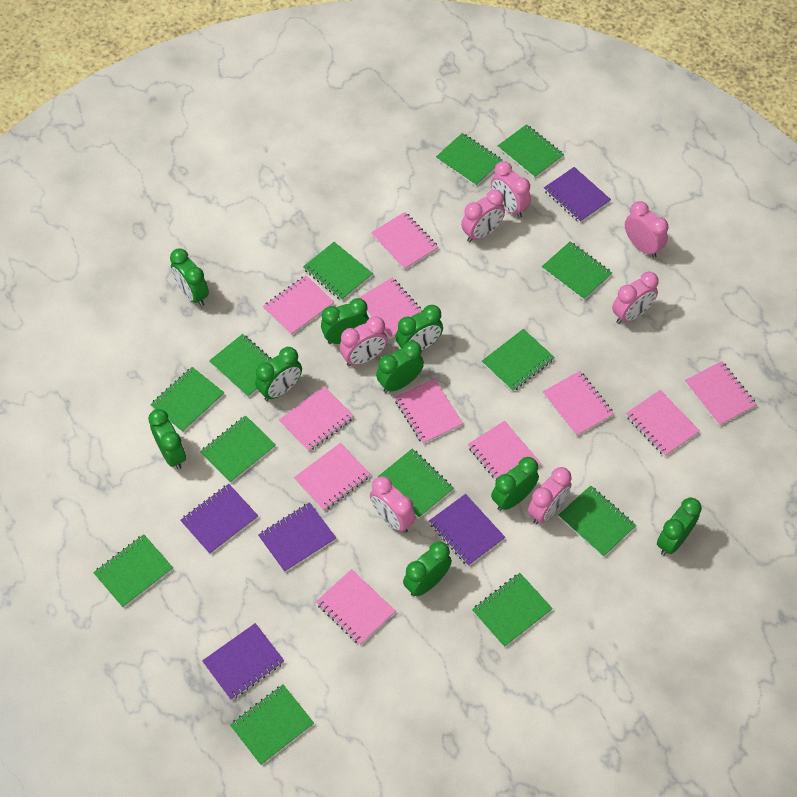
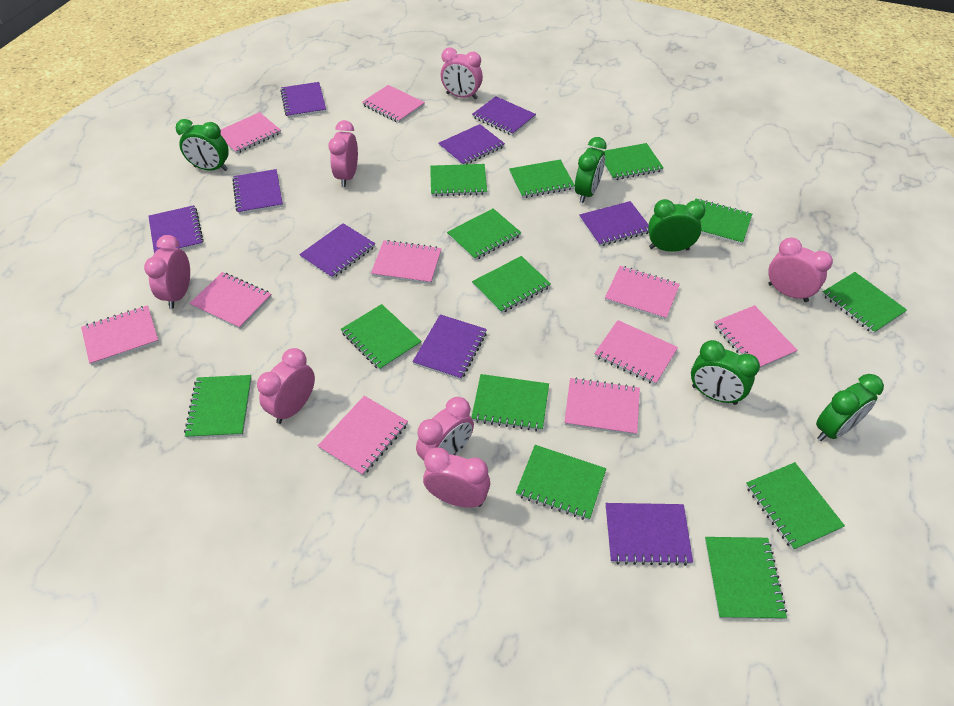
green clock: 9 -> 5
pink notebook: 11 -> 10
purple notebook: 5 -> 9

